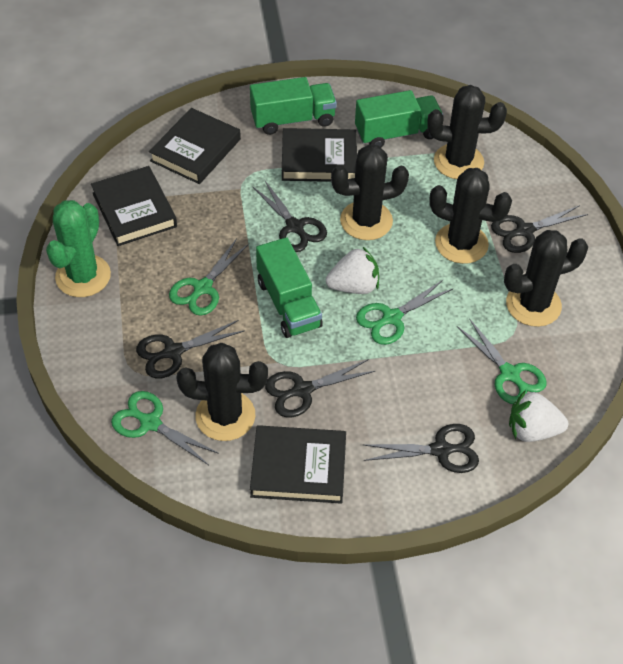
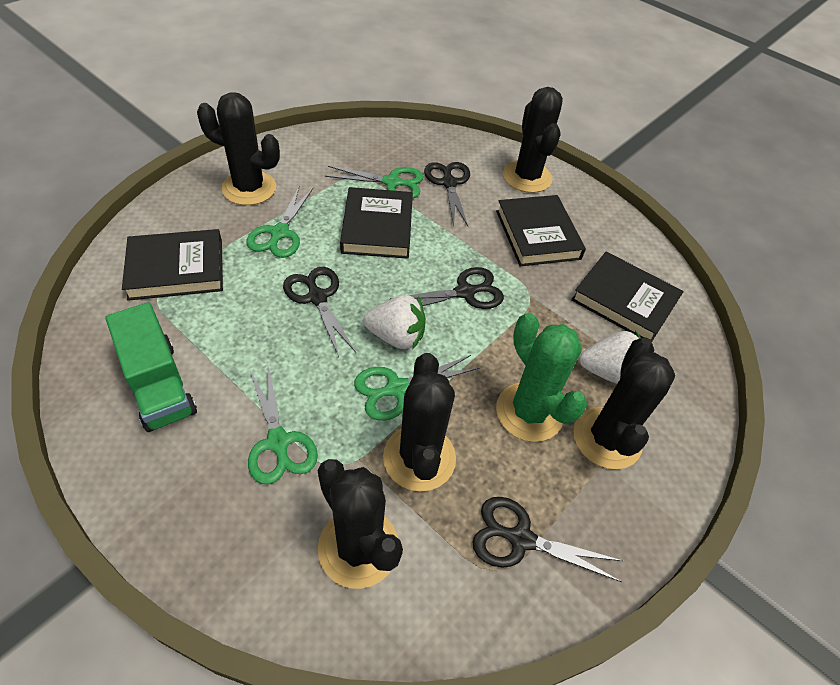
black scissors: 5 -> 4
green truck: 3 -> 1

